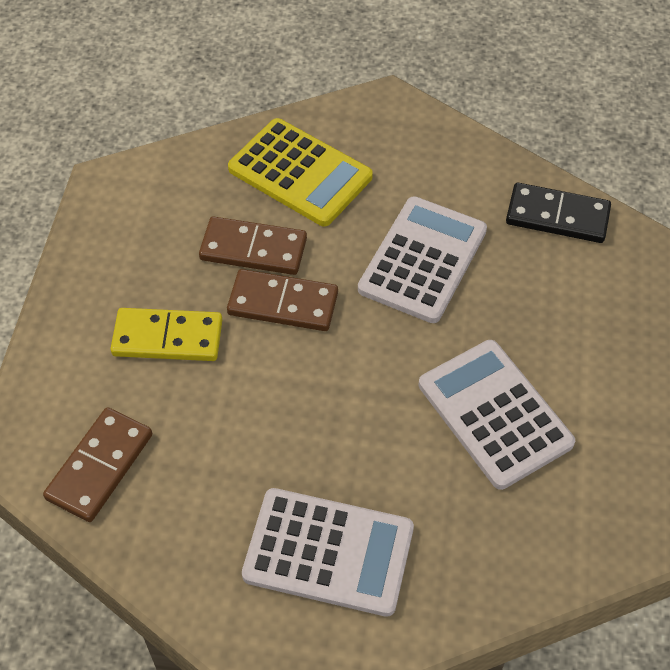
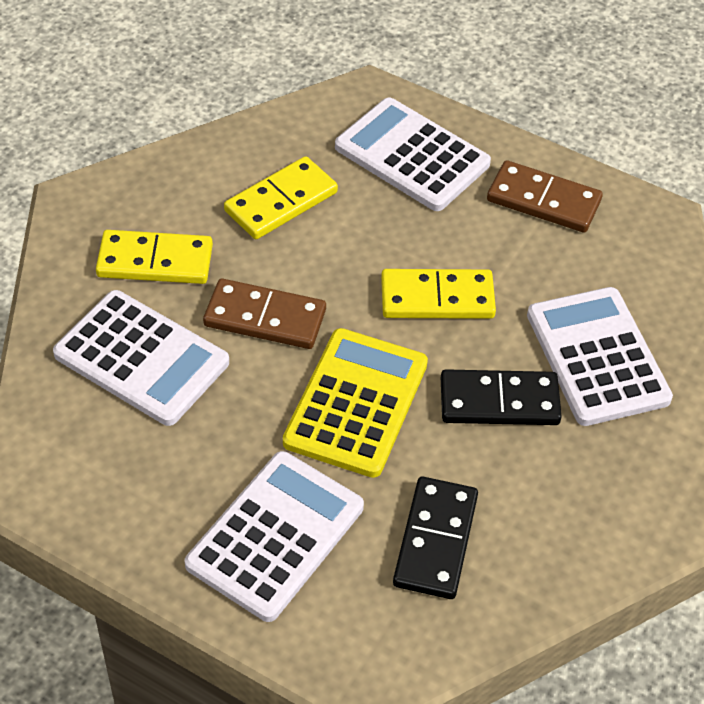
black domino: 1 -> 2
brown domino: 3 -> 2
white calculator: 3 -> 4
yellow domino: 1 -> 3

